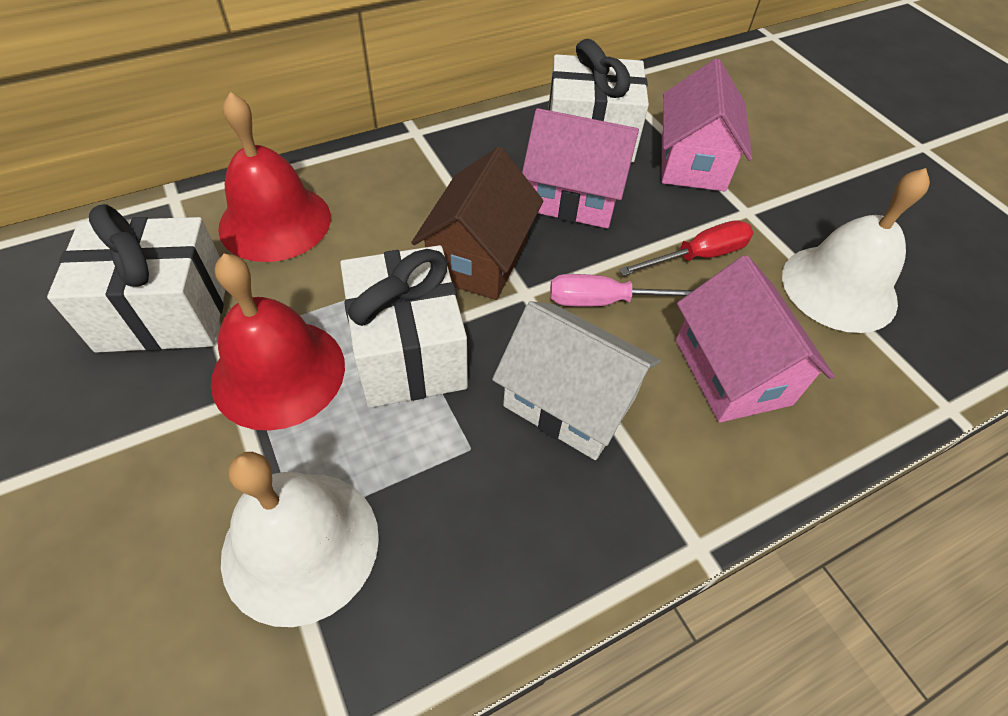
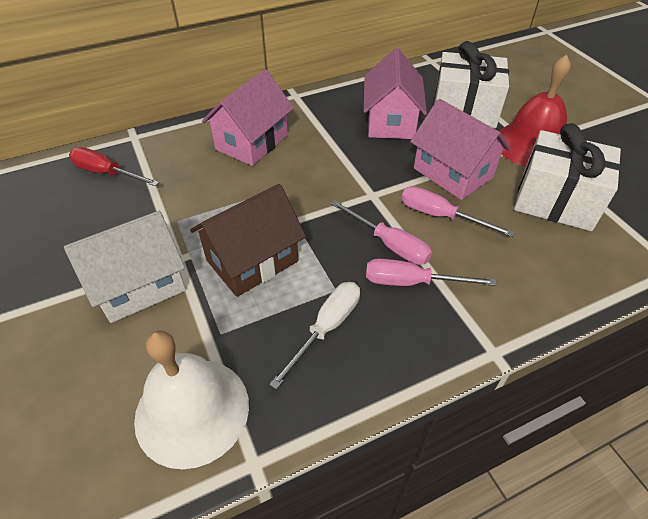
pink screwdriver: 1 -> 3
red bell: 2 -> 1
white bell: 2 -> 1
white gift: 3 -> 2
white screwdriver: 0 -> 1

